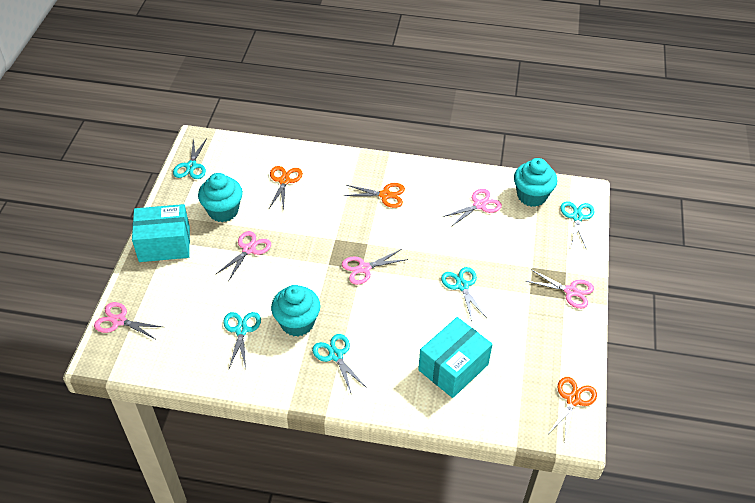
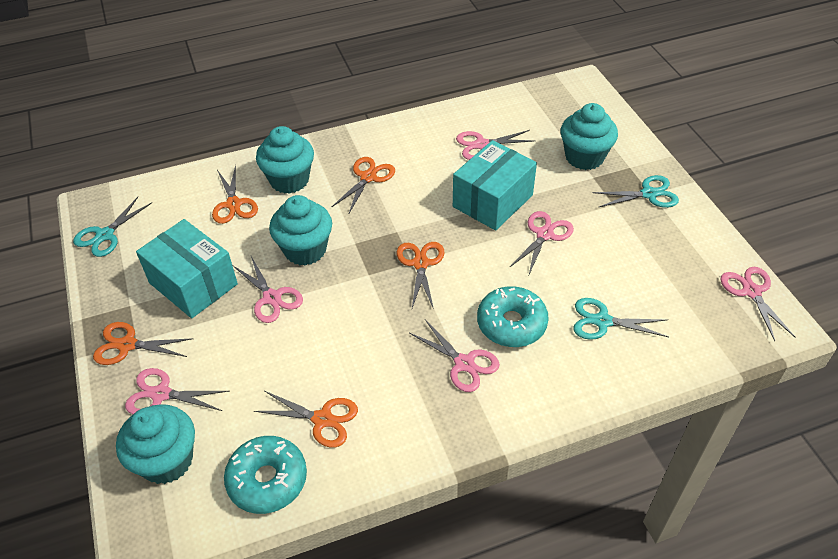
orange scissors: 3 -> 5
pink scissors: 5 -> 6
turquoise cupcake: 3 -> 4
turquoise donut: 0 -> 2
turquoise scissors: 5 -> 3

